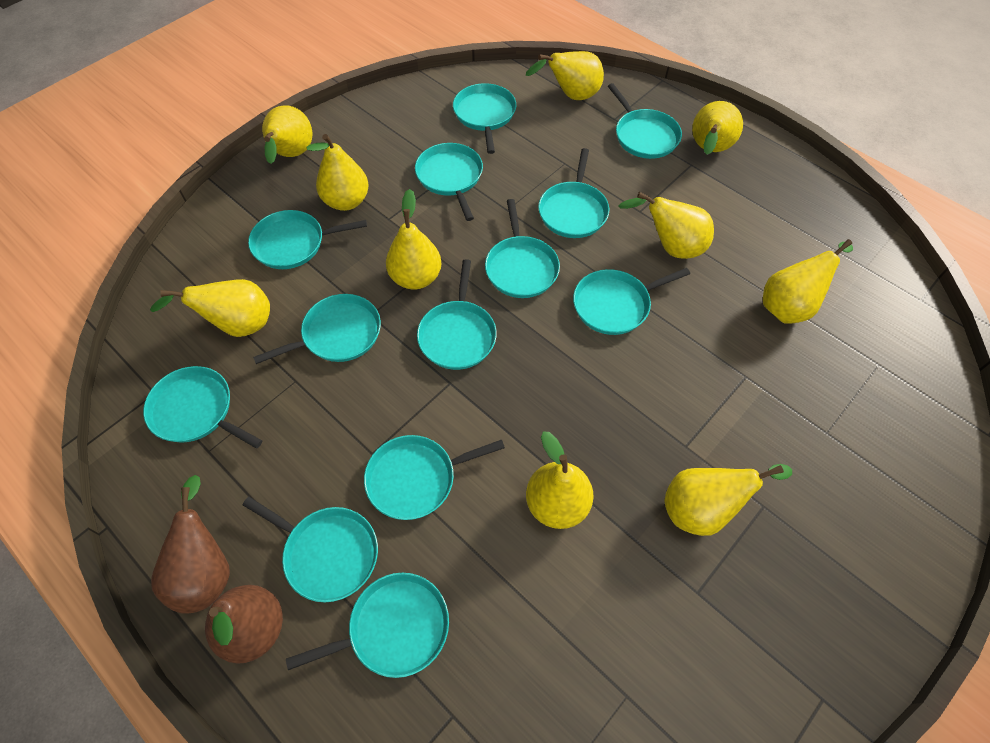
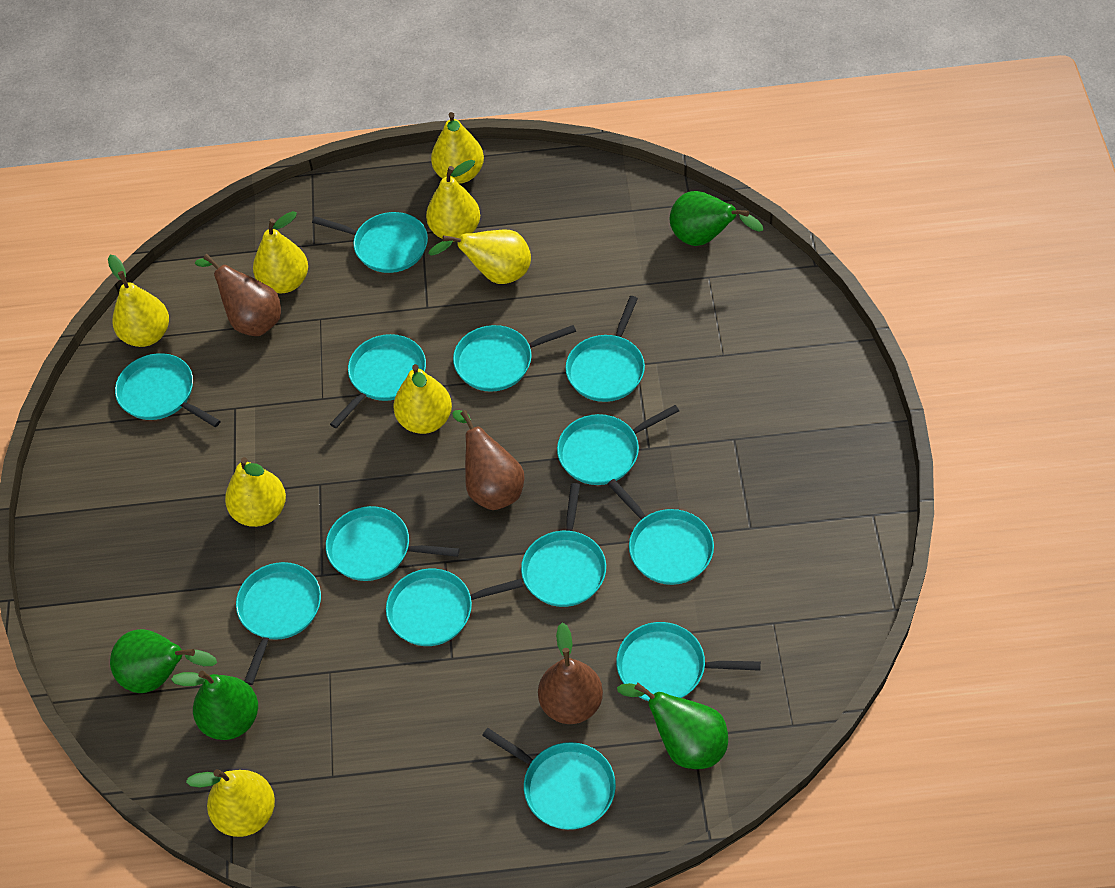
brown pear: 2 -> 3
green pear: 0 -> 4
yellow pear: 10 -> 8

